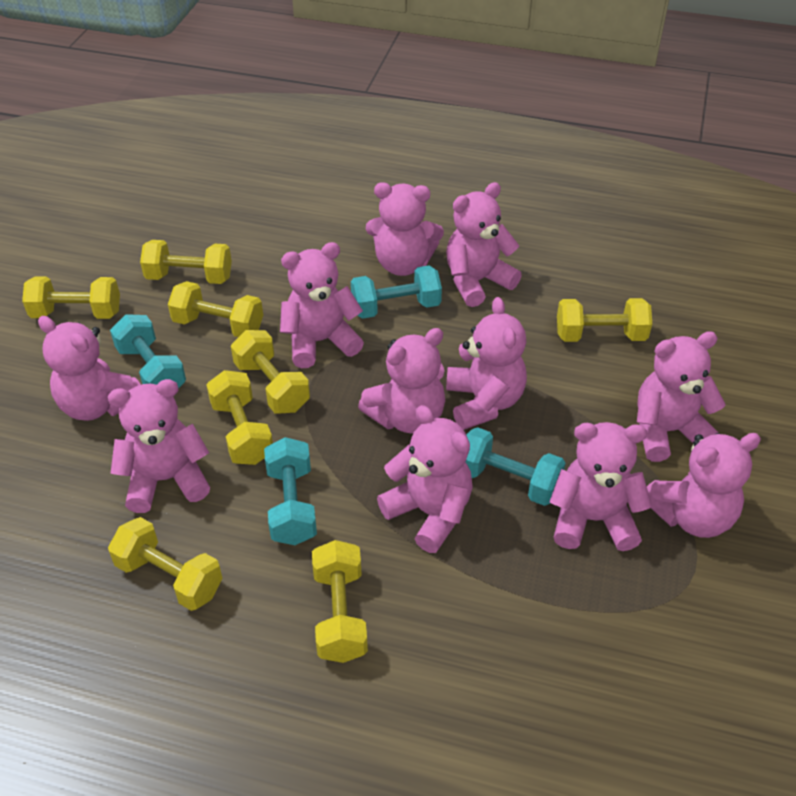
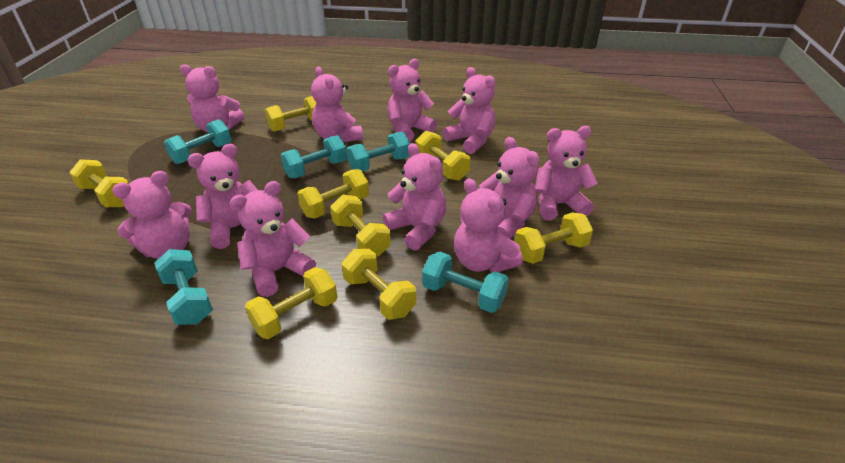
turquoise dumbbell: 4 -> 5

